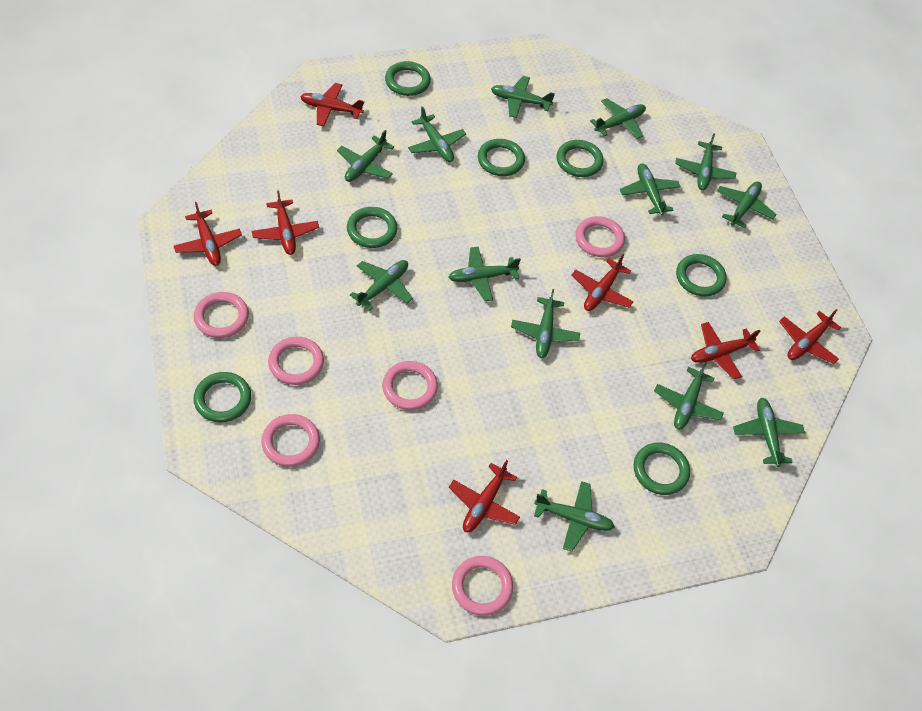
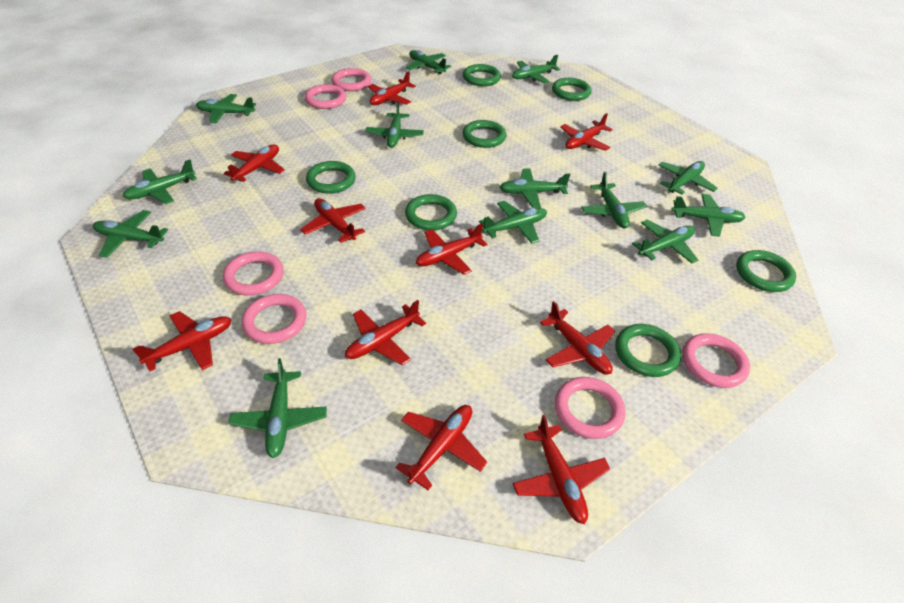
red plane: 7 -> 10

